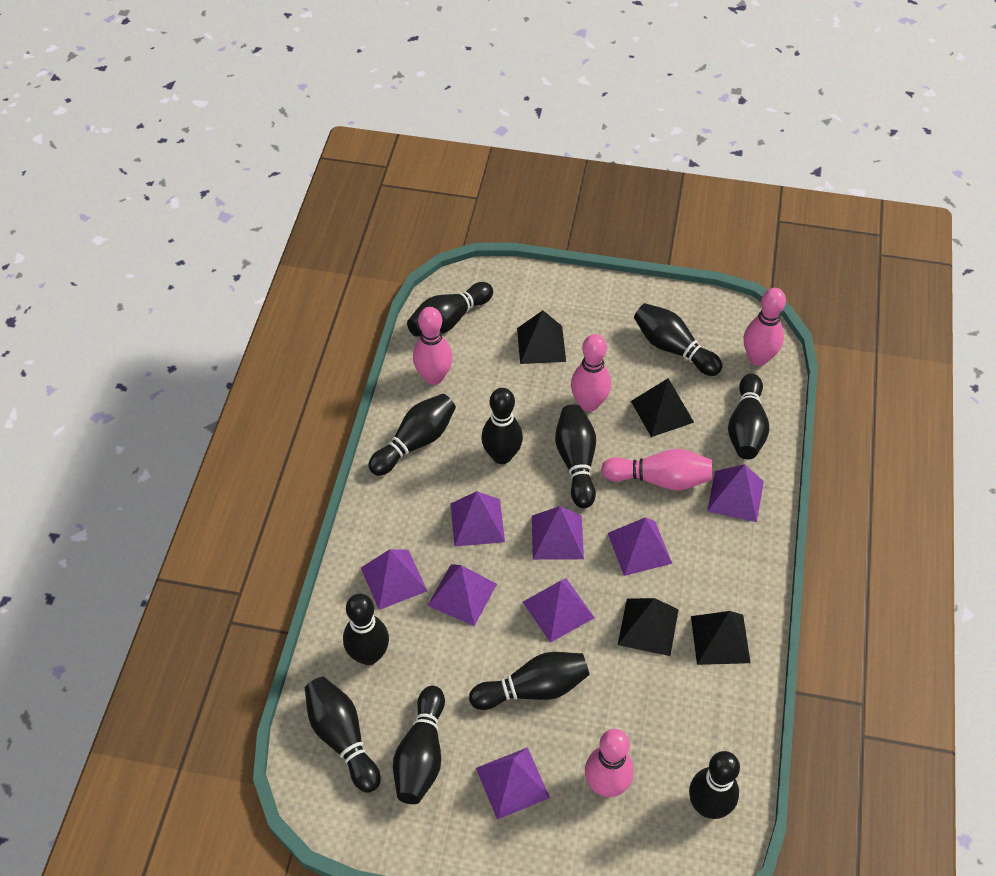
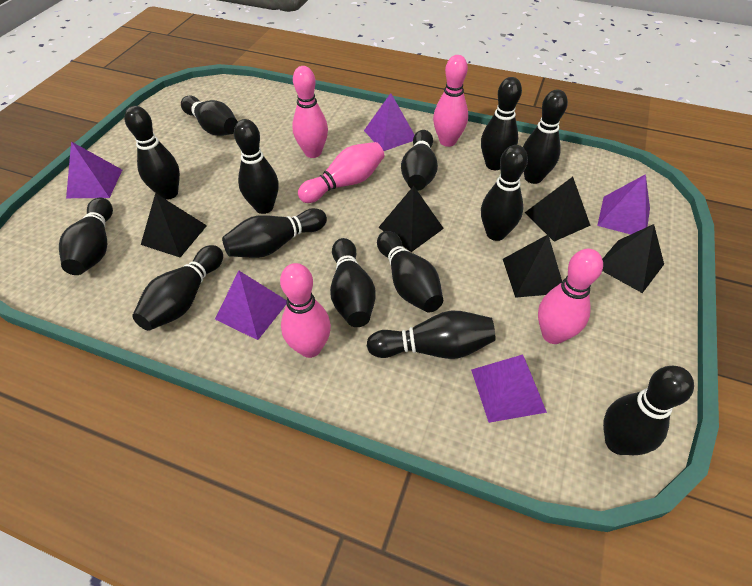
black bowling pin: 11 -> 14
black pyramid: 4 -> 5
purple pyramid: 8 -> 5

